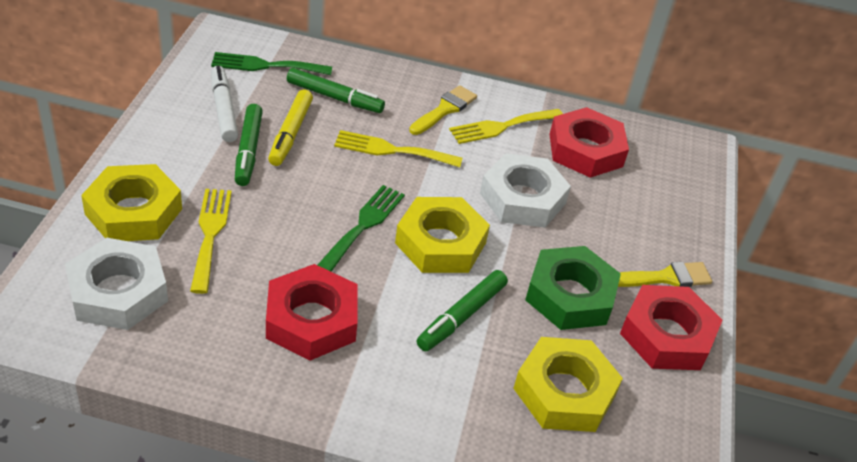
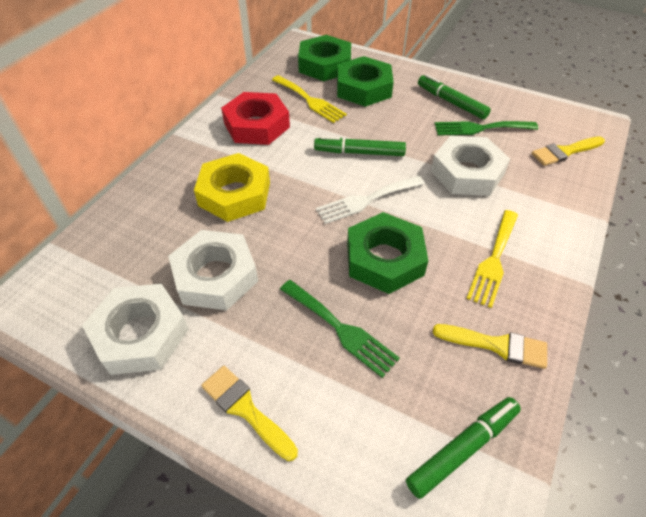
green nut: 1 -> 3
red nut: 3 -> 1
white fork: 0 -> 1
white marker: 1 -> 0
white nut: 2 -> 3
yellow brush: 2 -> 3
yellow fork: 3 -> 2
yellow marker: 1 -> 0
yellow nut: 3 -> 1

